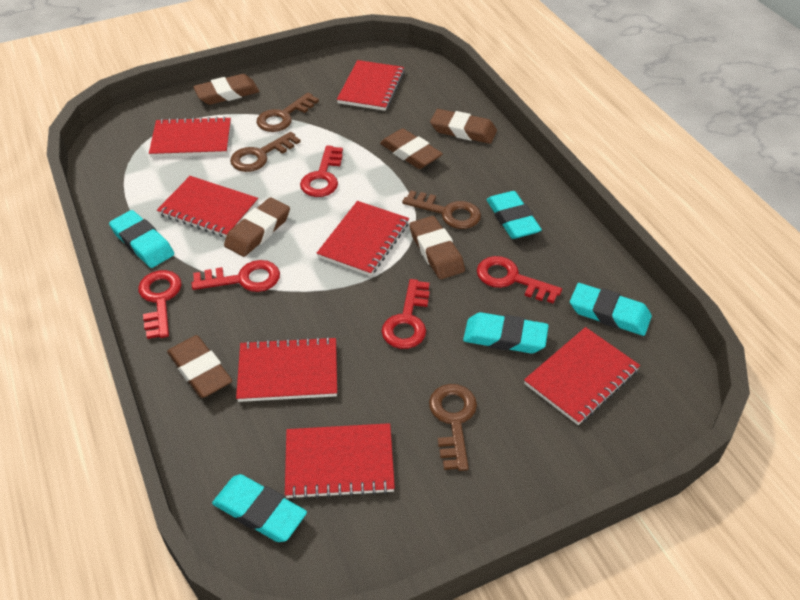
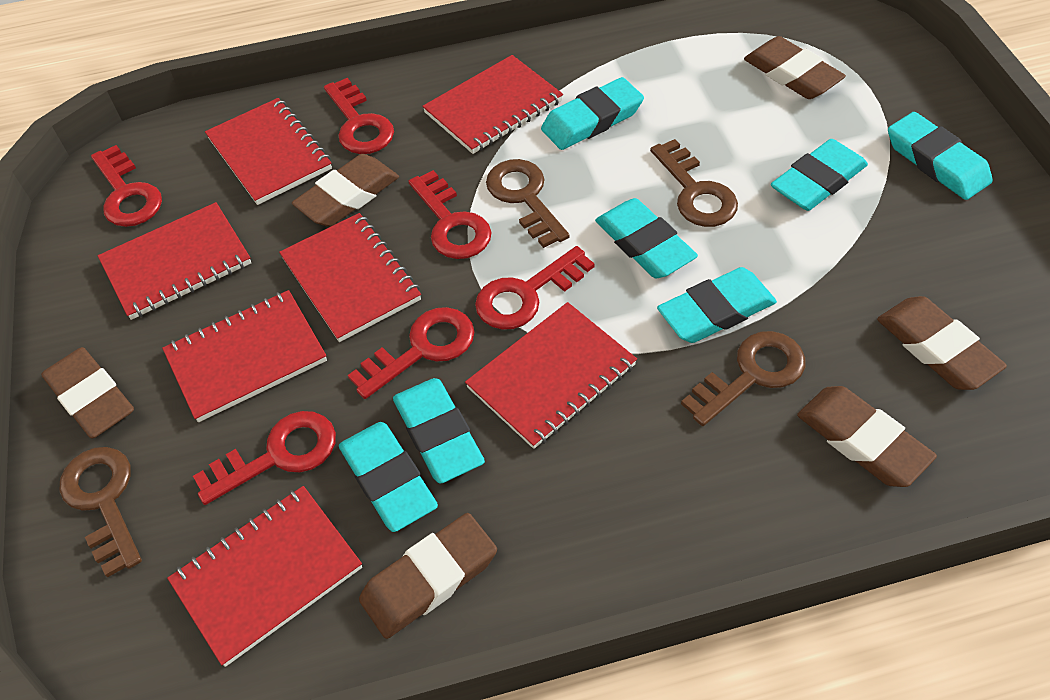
red key: 5 -> 6
turquoise eraser: 5 -> 7

